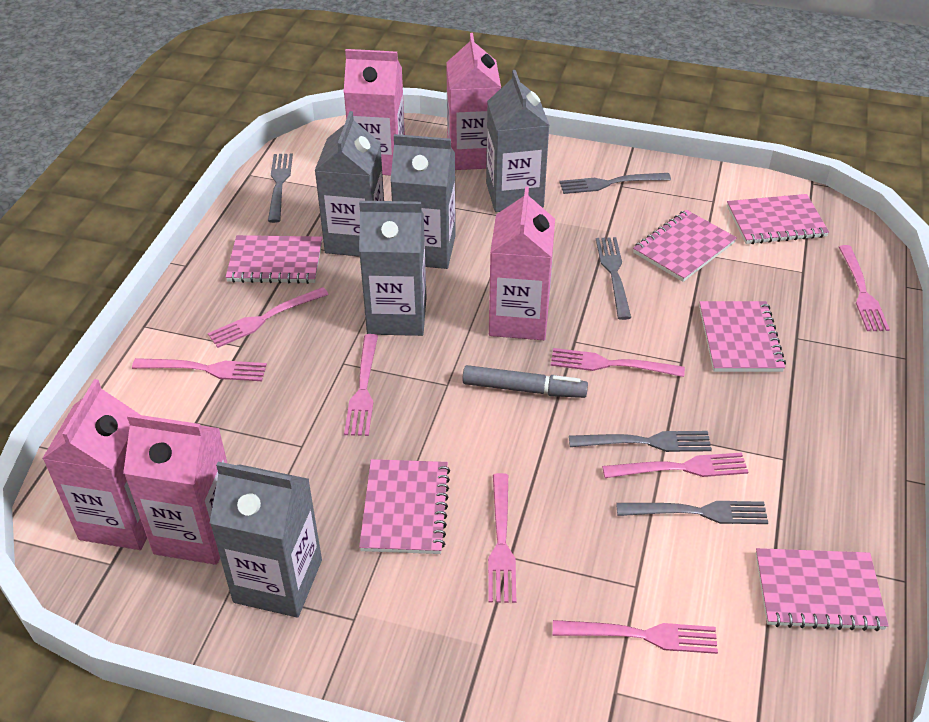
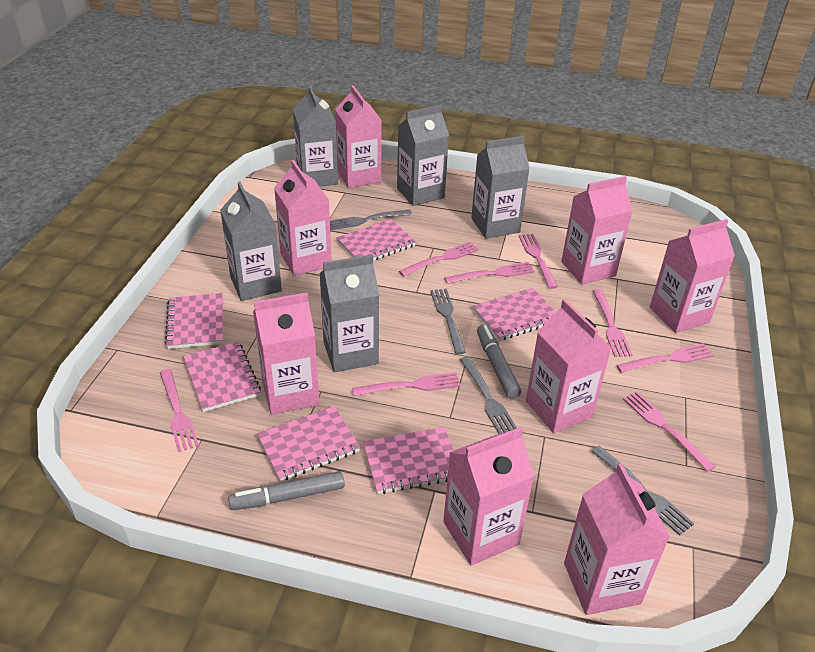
grey fork: 5 -> 4
grey marker: 1 -> 2
pink carton: 5 -> 8

